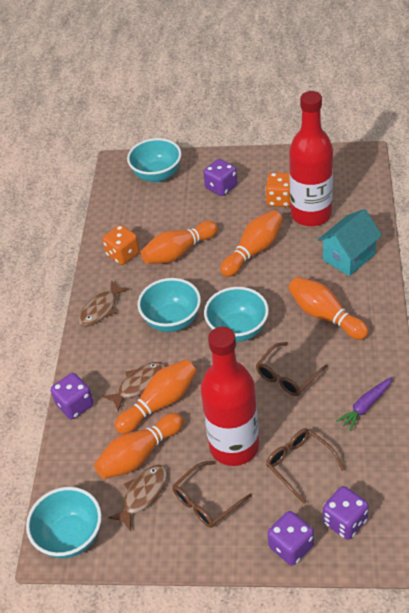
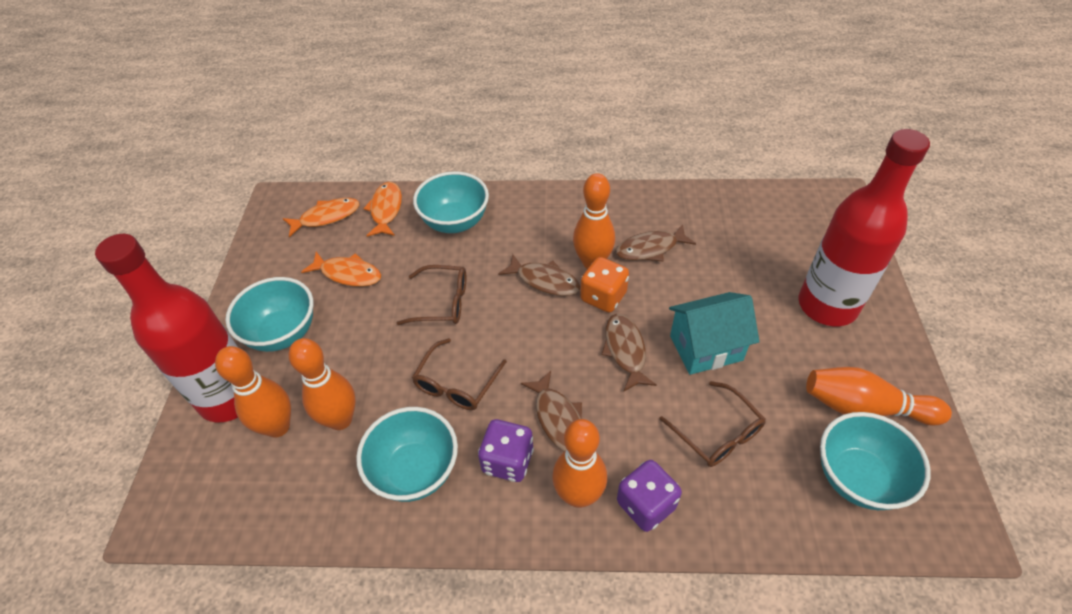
brown fish: 3 -> 4
orange dice: 2 -> 1
orange fish: 0 -> 3
purple carrot: 1 -> 0
purple dice: 4 -> 2

